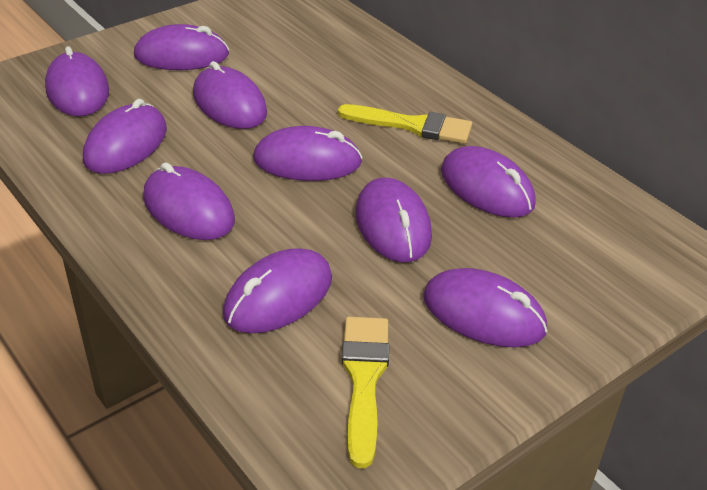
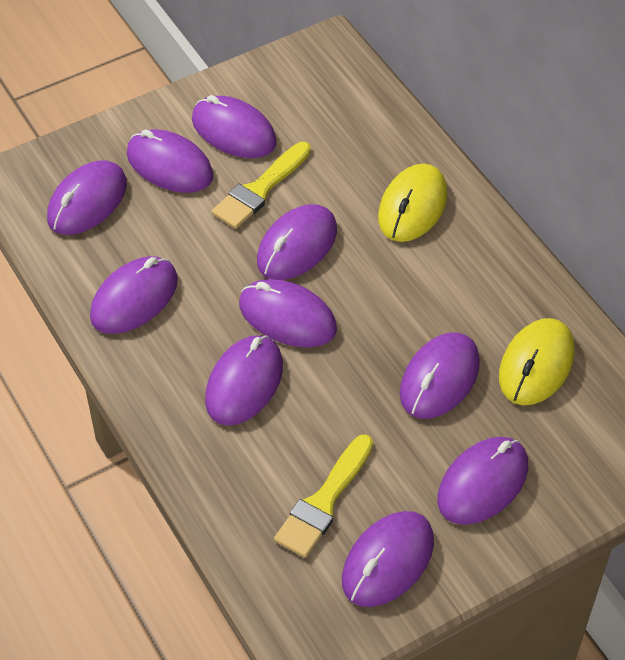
yellow mouse: 0 -> 2

